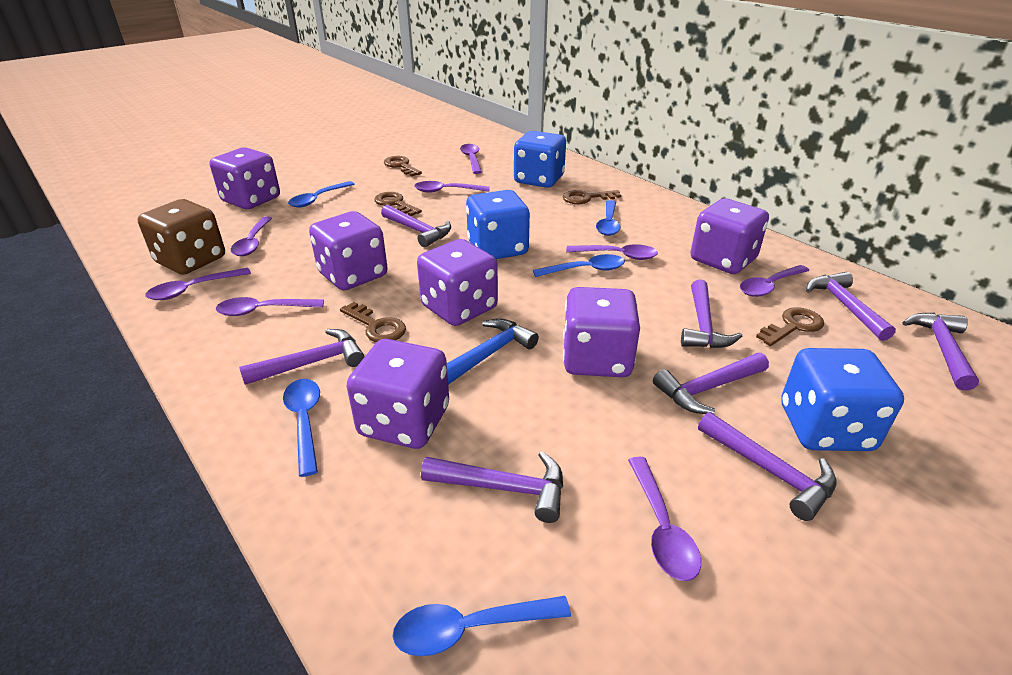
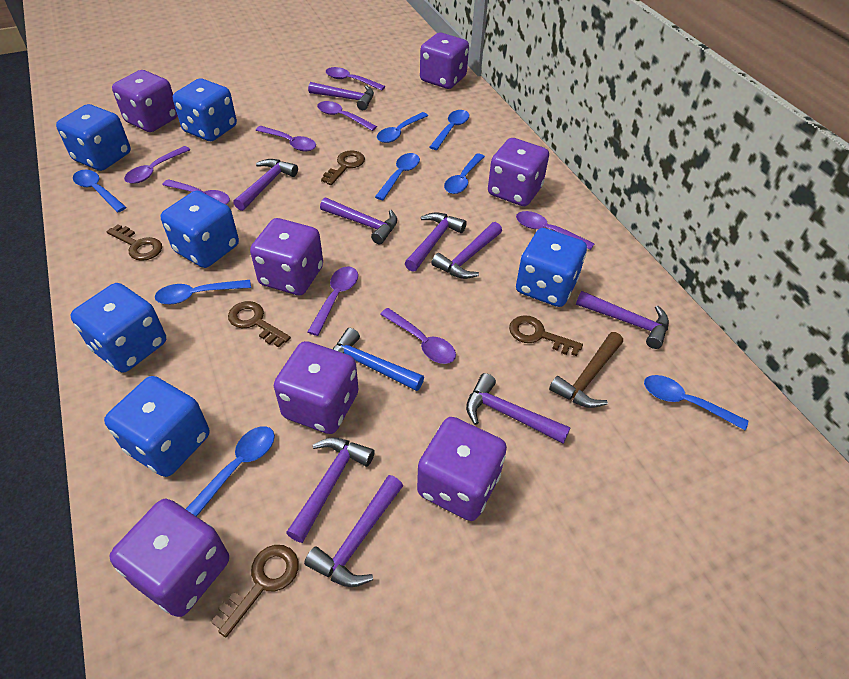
blue dice: 3 -> 6
blue spoon: 5 -> 8
brown dice: 1 -> 0
brown hammer: 0 -> 1
purple dice: 6 -> 7
purple hammer: 8 -> 9

